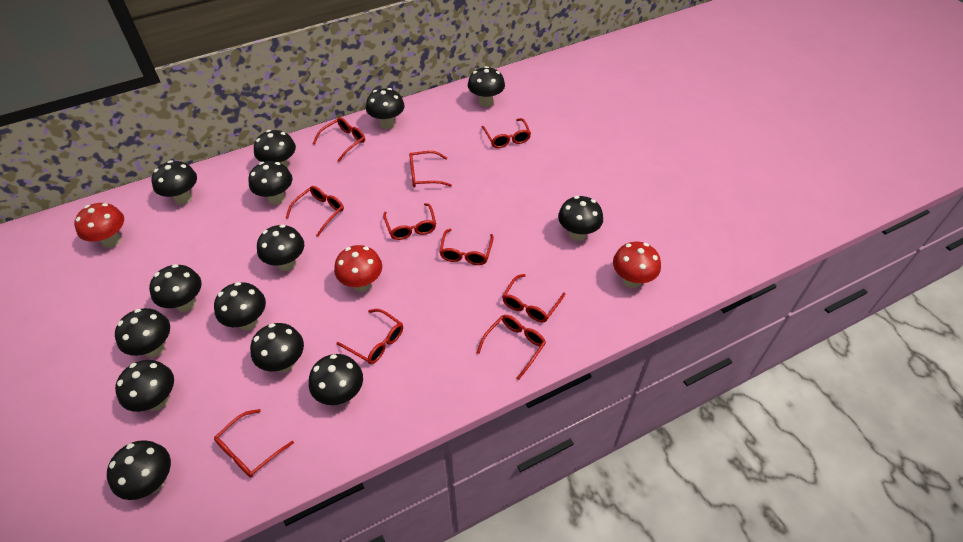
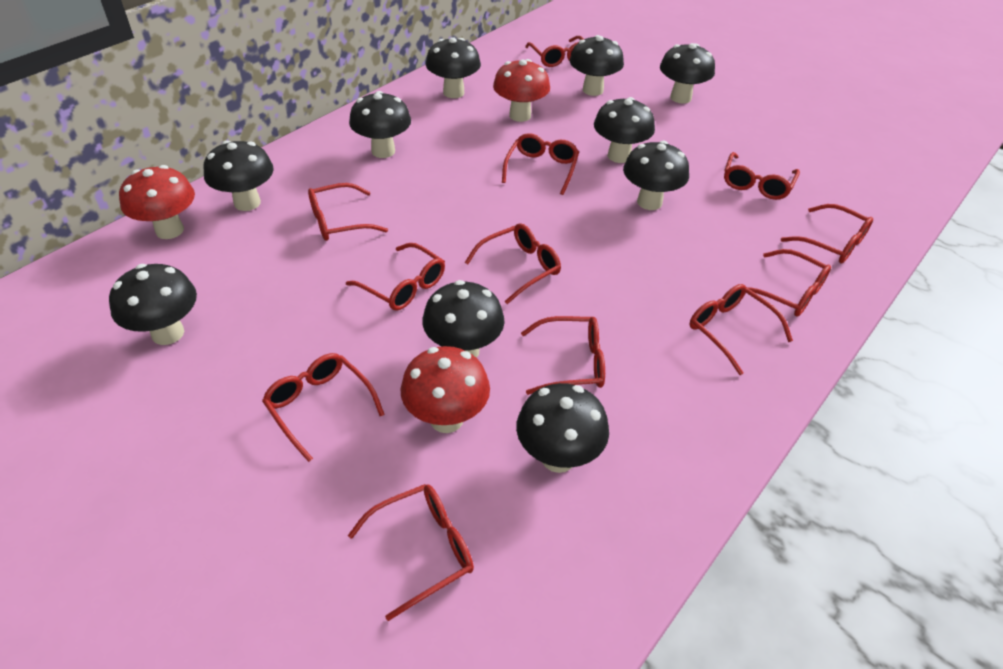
black mushroom: 14 -> 10
red glasses: 10 -> 12

